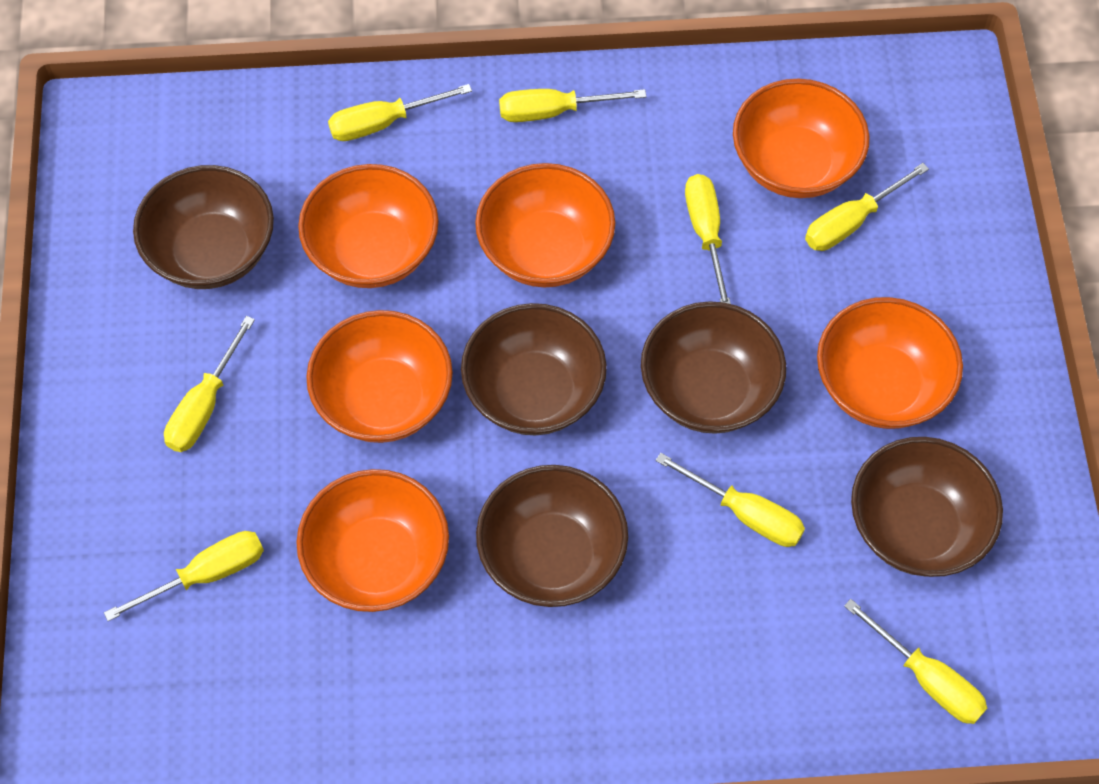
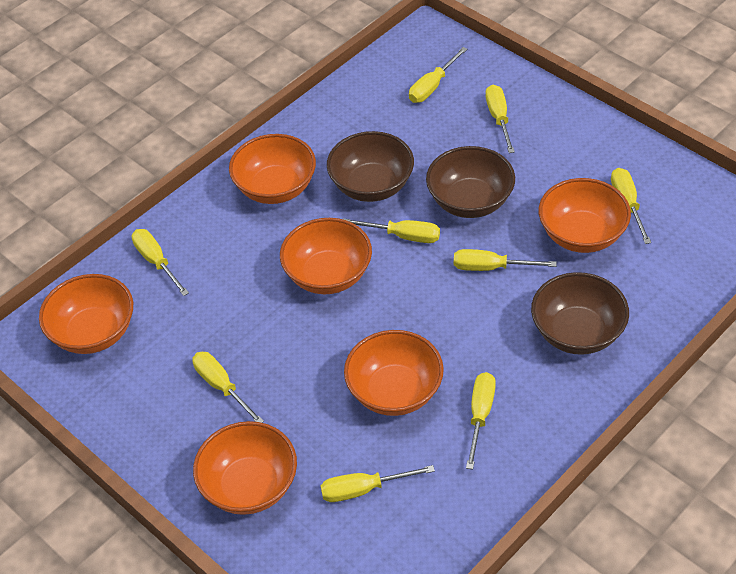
brown bowl: 5 -> 3
yellow screwdriver: 8 -> 9

